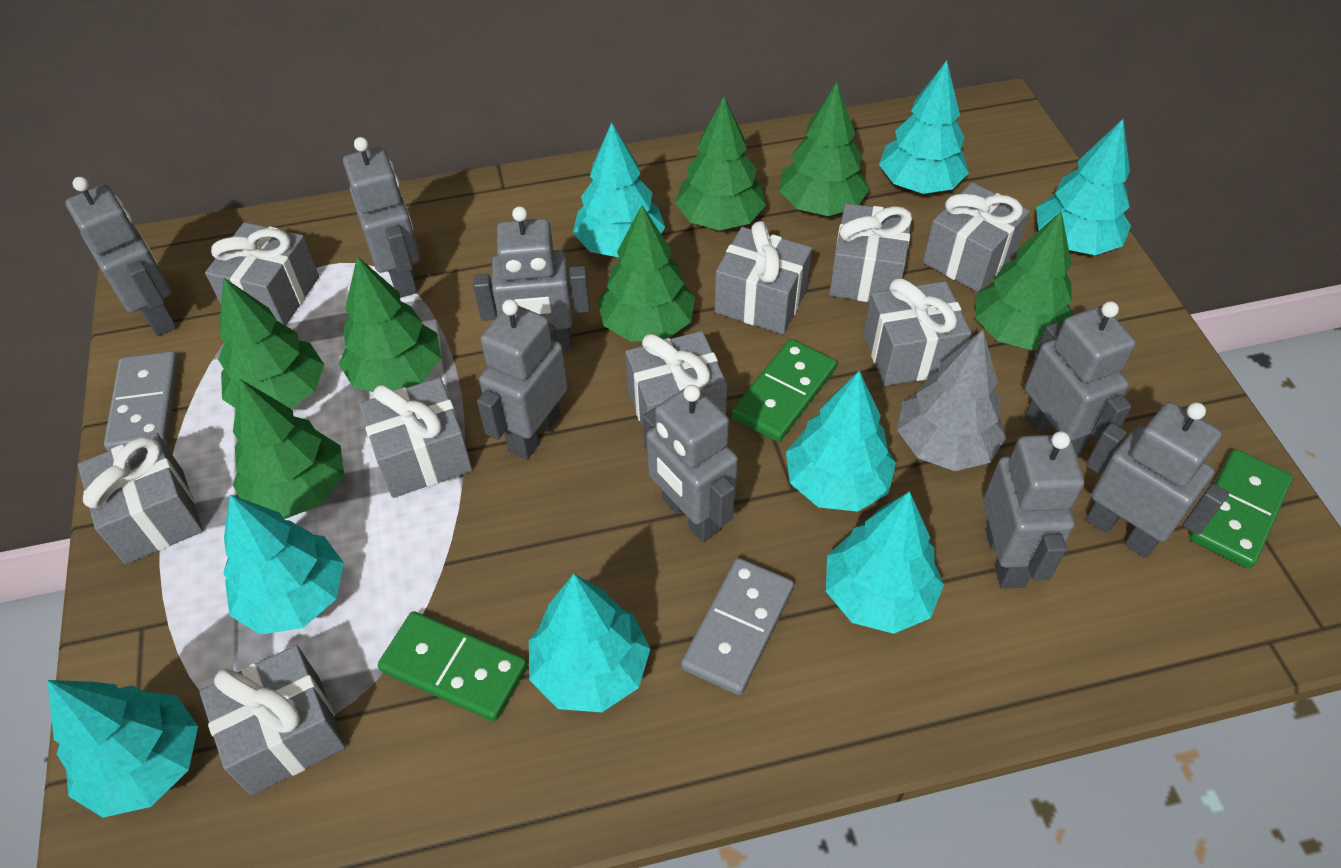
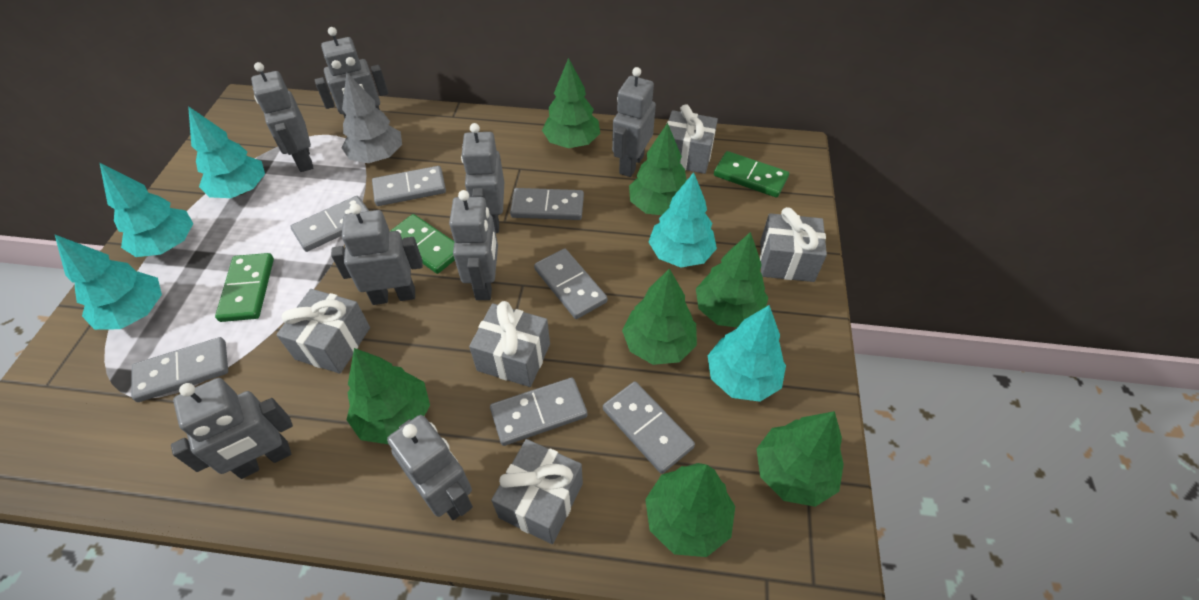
grey domino: 2 -> 7
grey gift: 9 -> 5
turquoise tree: 8 -> 5

